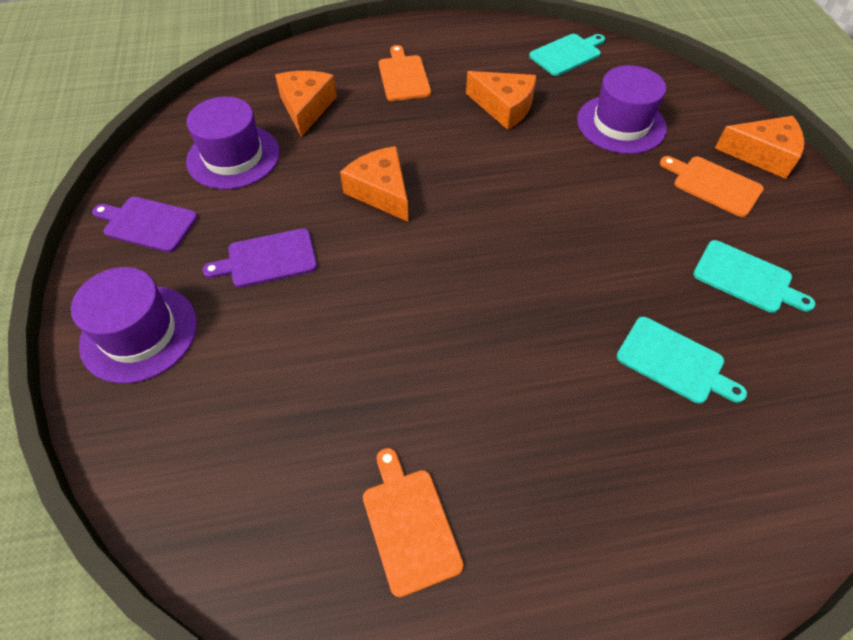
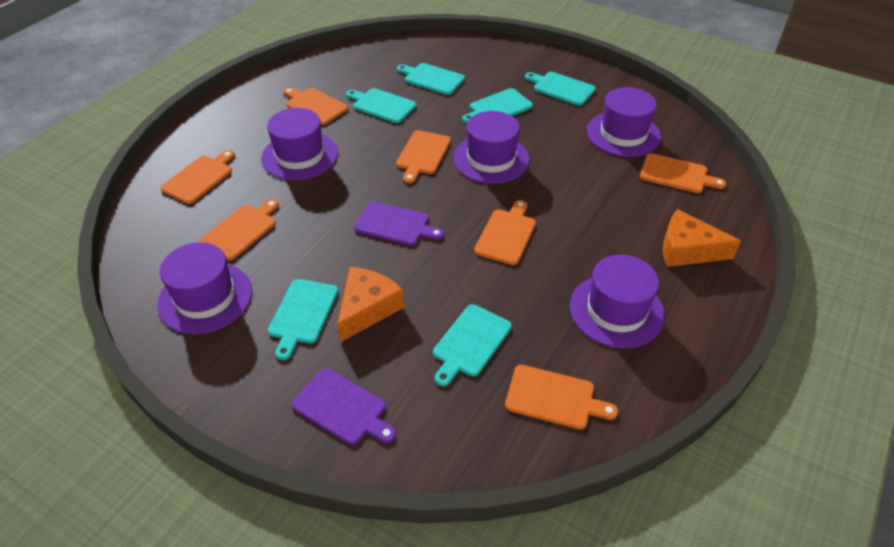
orange cheese: 4 -> 2
orange cutting board: 3 -> 7
purple hat: 3 -> 5
turquoise cutting board: 3 -> 6

